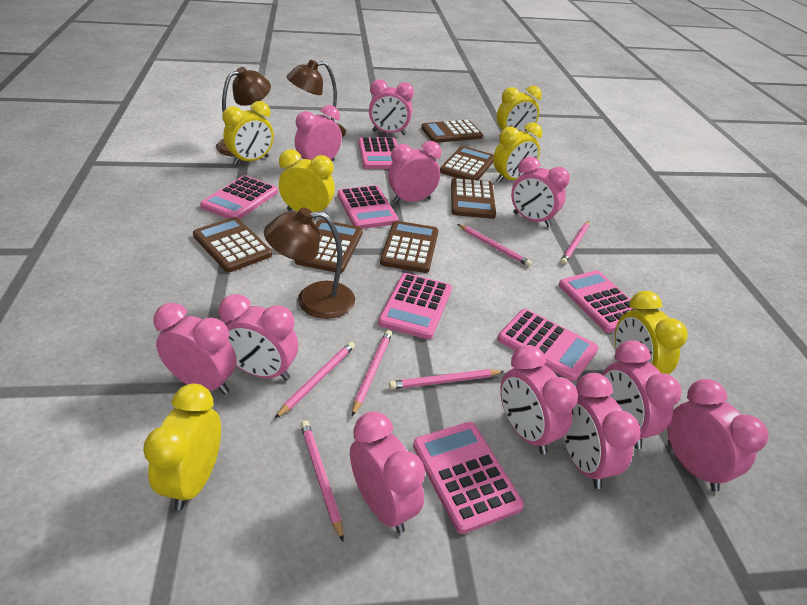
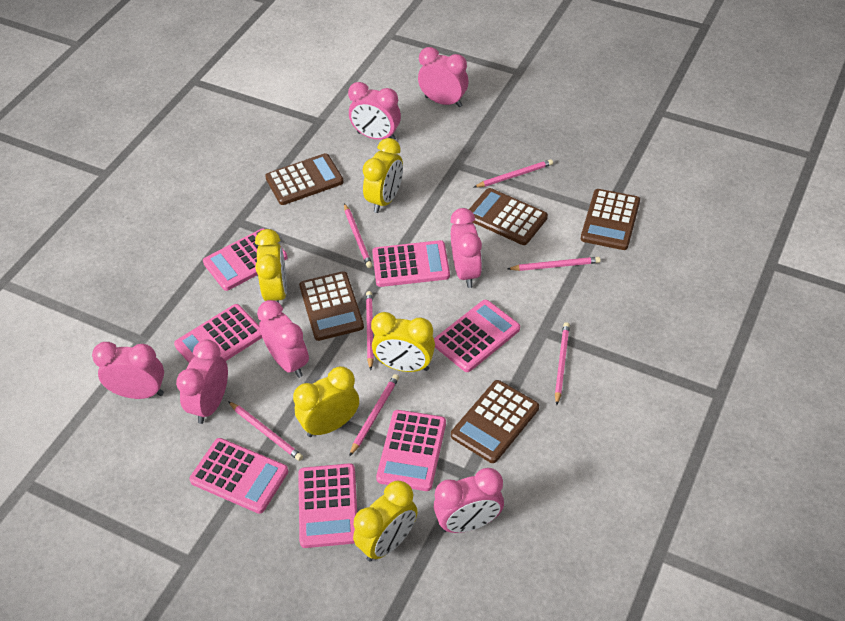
brown calculator: 6 -> 5
brown lamp: 3 -> 0
pink clock: 11 -> 7
pink pencil: 6 -> 7
yellow clock: 6 -> 5

